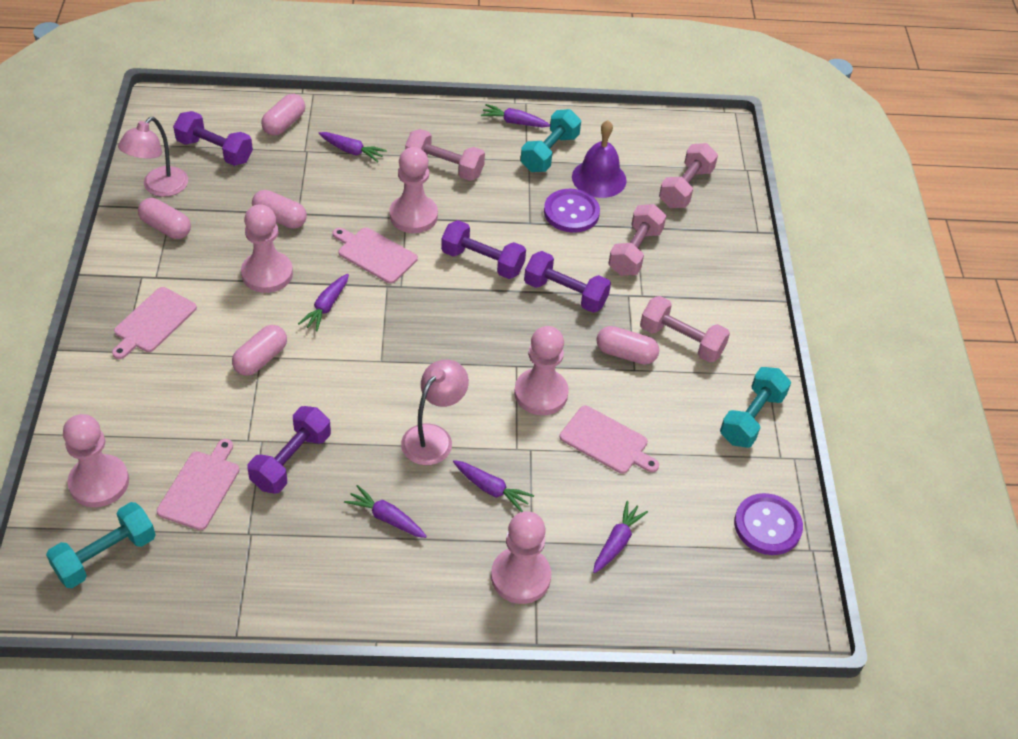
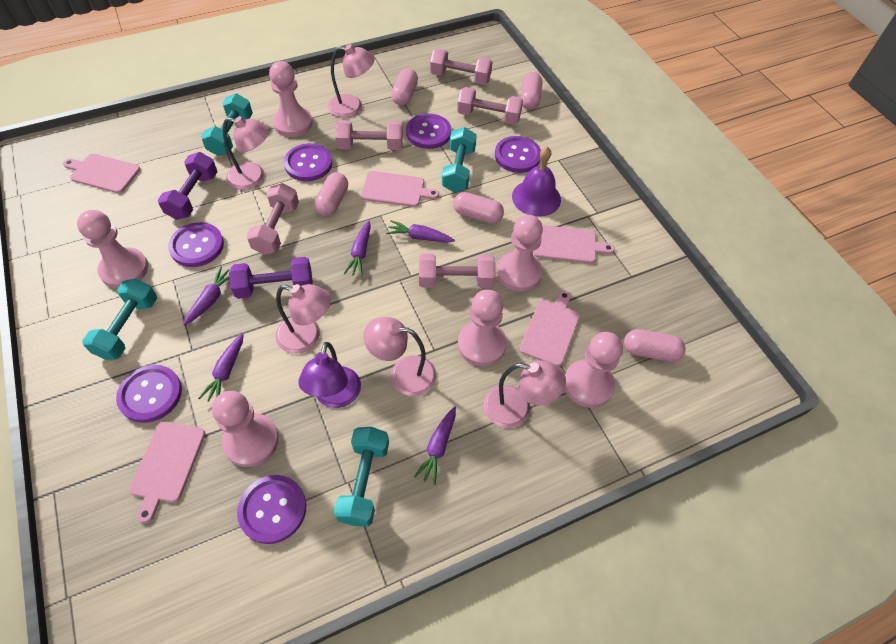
pink cutting board: 4 -> 5
pink dumbbell: 4 -> 5
pink lamp: 2 -> 5
pink pawn: 5 -> 6
purple button: 2 -> 6
purple carrot: 6 -> 5
purple dumbbell: 4 -> 2
purple lamp: 0 -> 1
turquoise dumbbell: 3 -> 4

